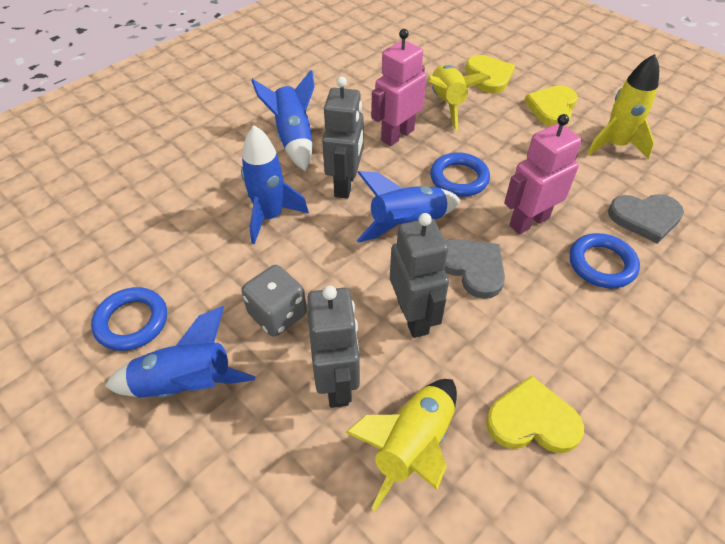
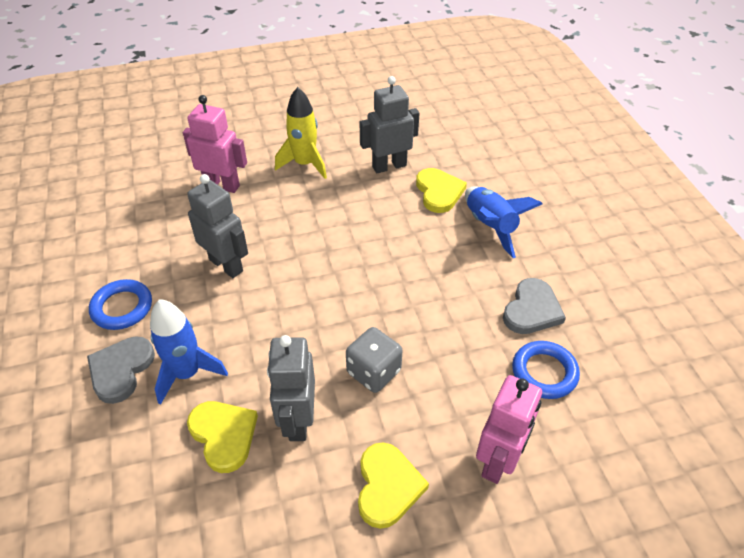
blue ring: 3 -> 2
blue rocket: 4 -> 2
yellow rocket: 3 -> 1

